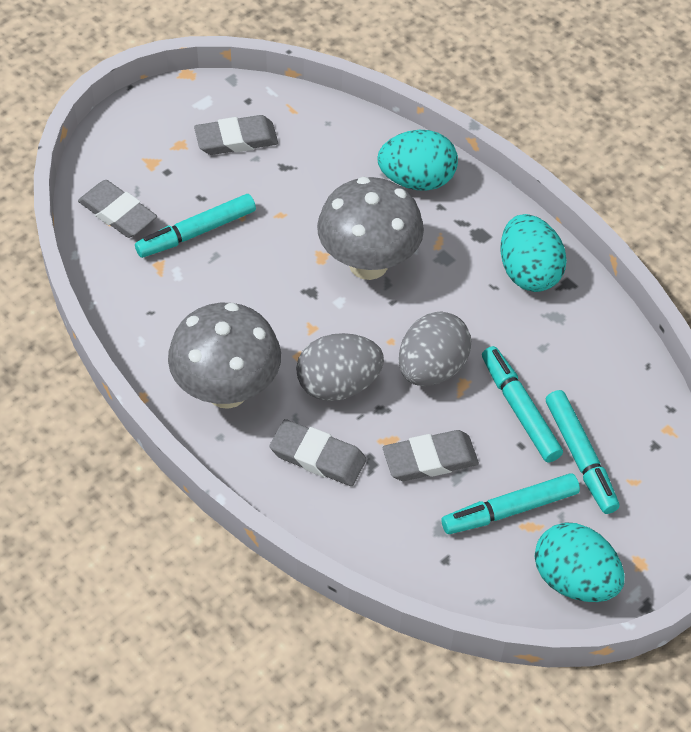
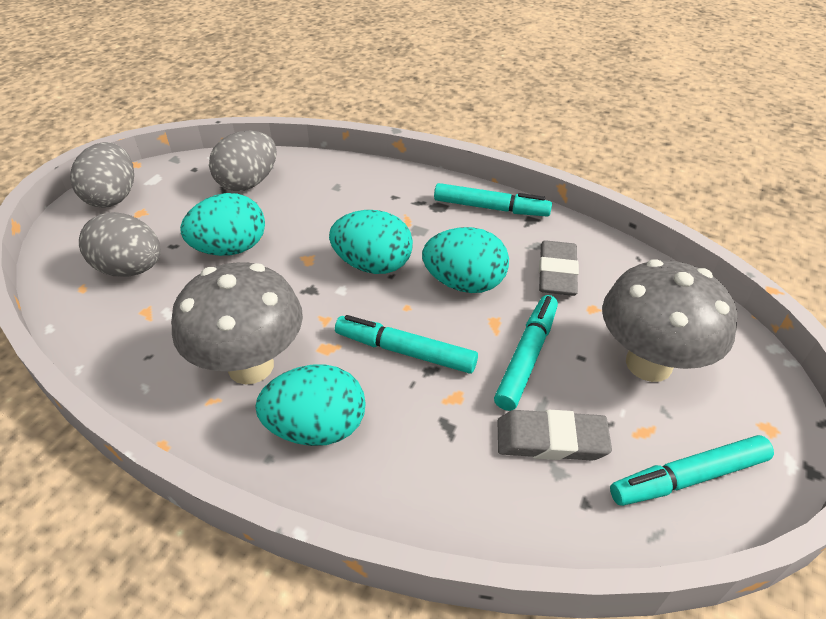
grey egg: 2 -> 3
grey eraser: 4 -> 2
turquoise egg: 3 -> 4

